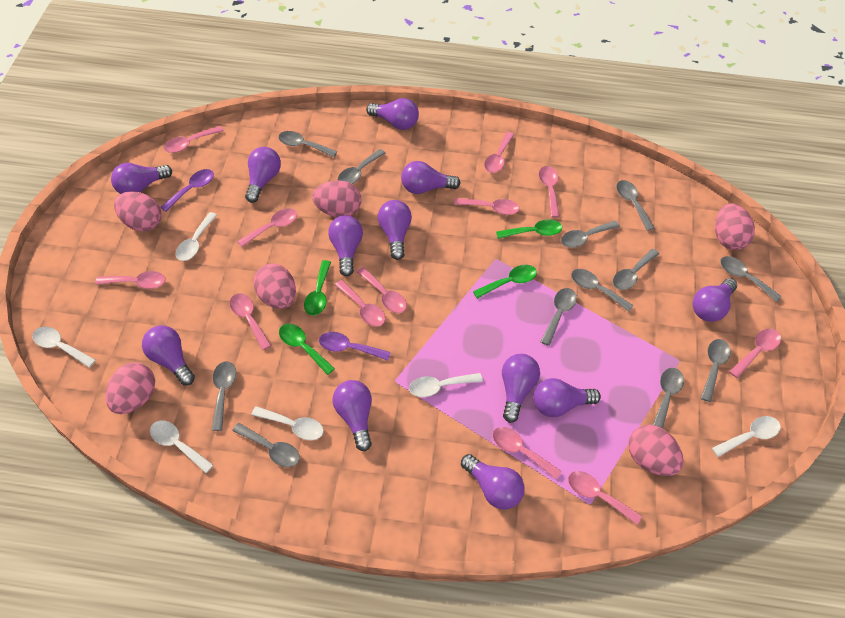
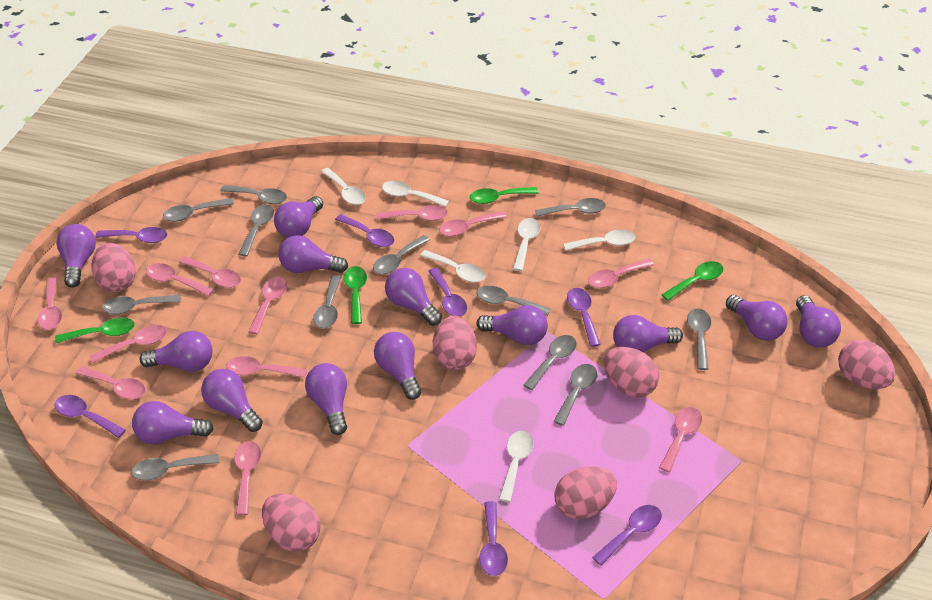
purple light bulb: 12 -> 13
purple spoon: 2 -> 7

